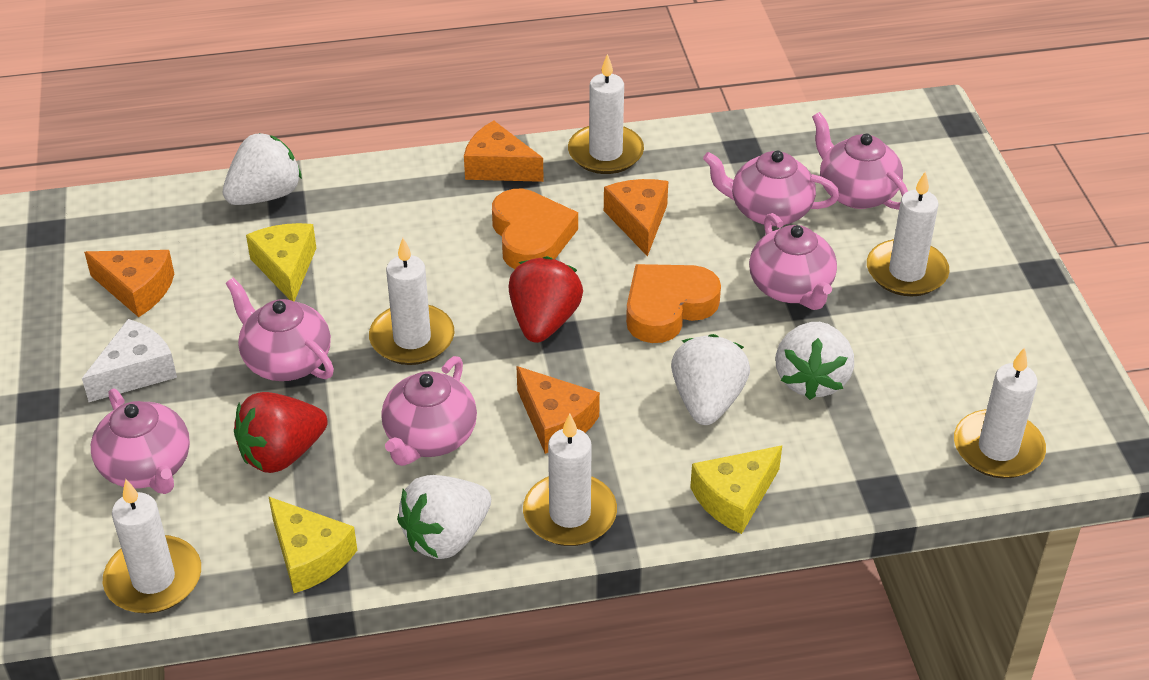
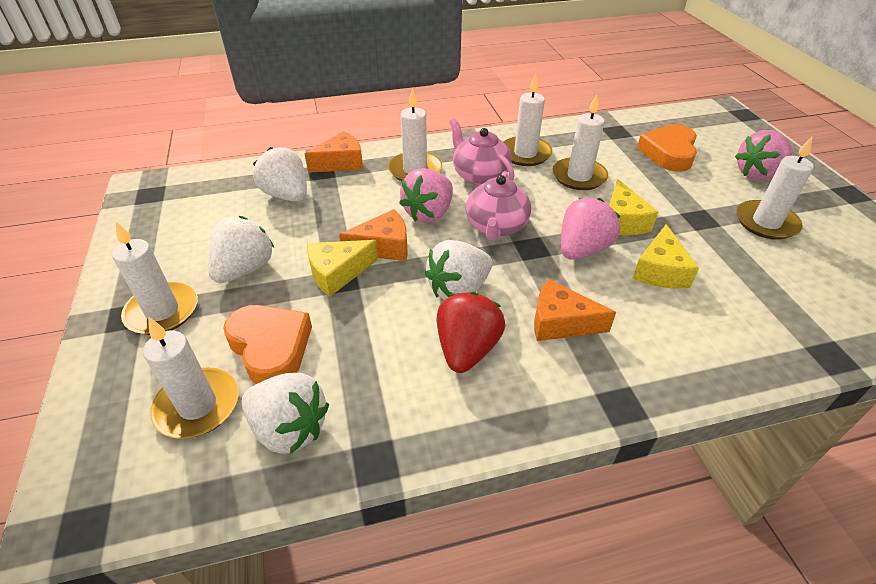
orange cheese: 4 -> 3
pink strawberry: 0 -> 3
pink teapot: 6 -> 2
red strawberry: 2 -> 1
white cheese: 1 -> 0

